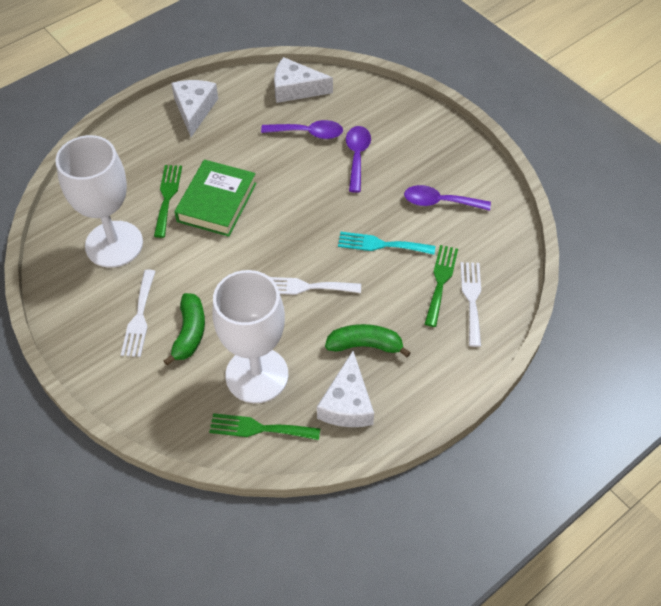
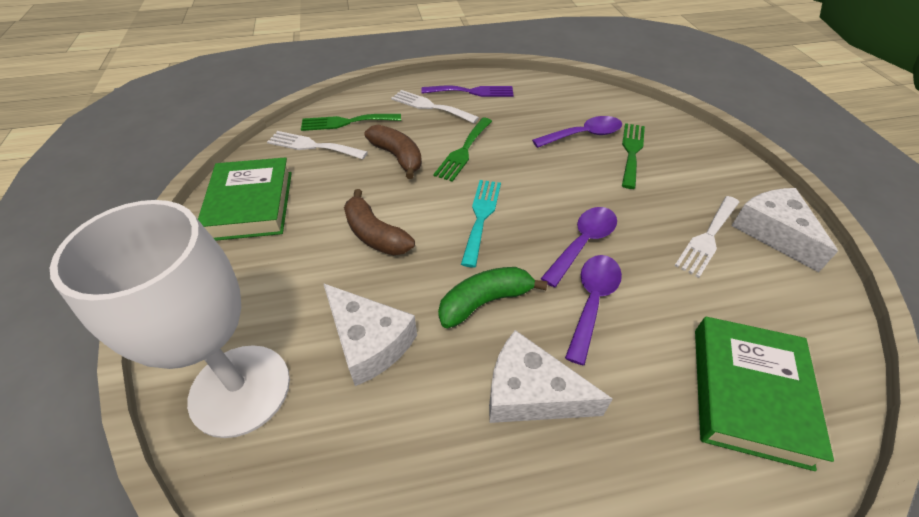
brown banana: 0 -> 2
green banana: 2 -> 1
green book: 1 -> 2
purple fork: 0 -> 1
white goblet: 2 -> 1

